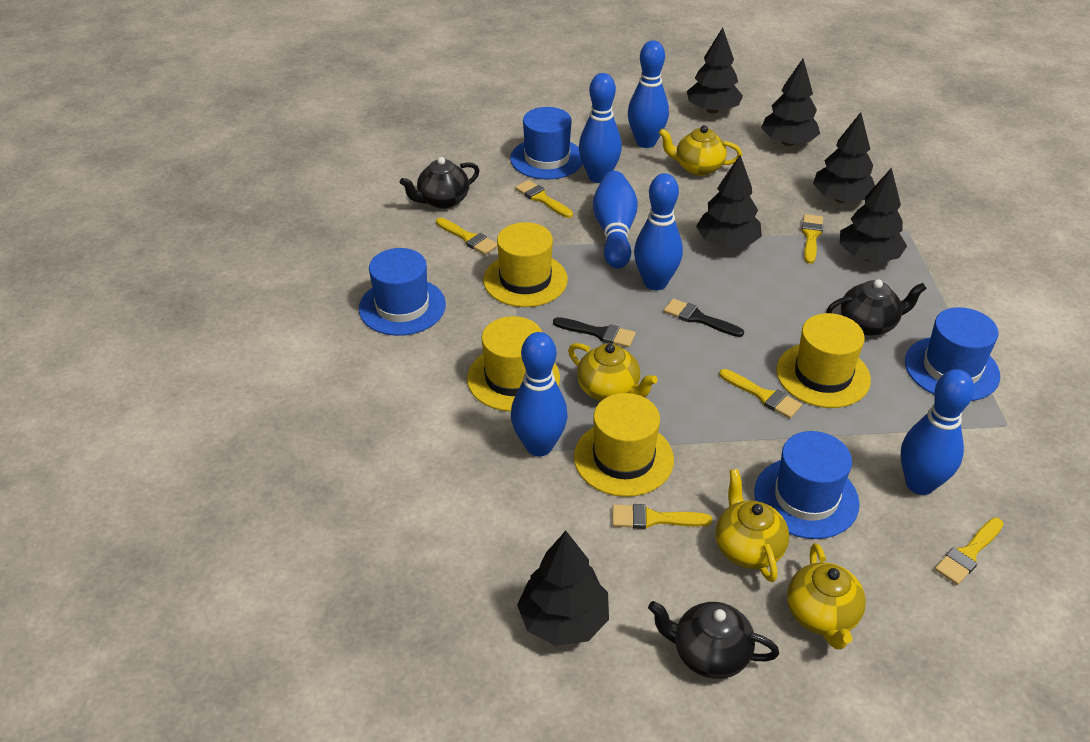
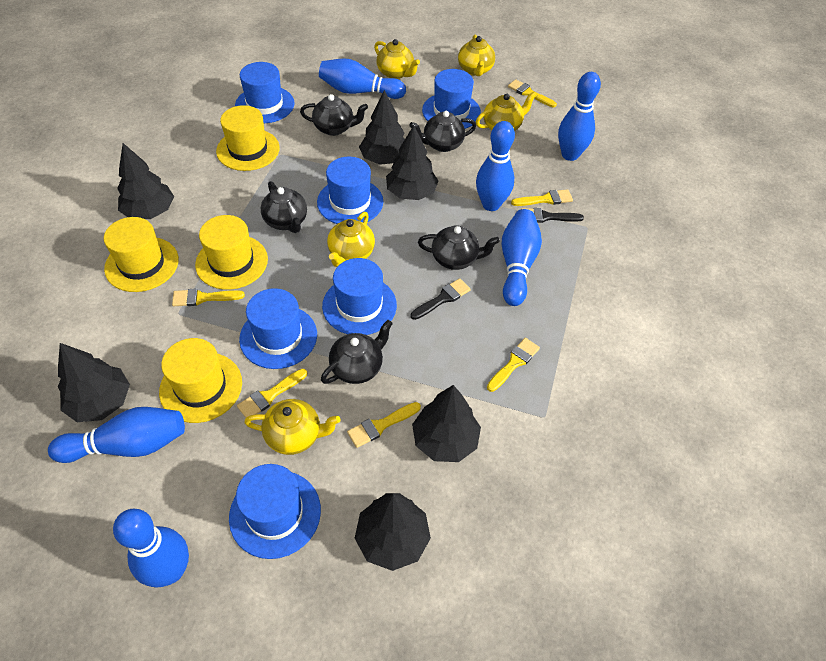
black teapot: 3 -> 5
blue hat: 4 -> 6
yellow teapot: 4 -> 5

